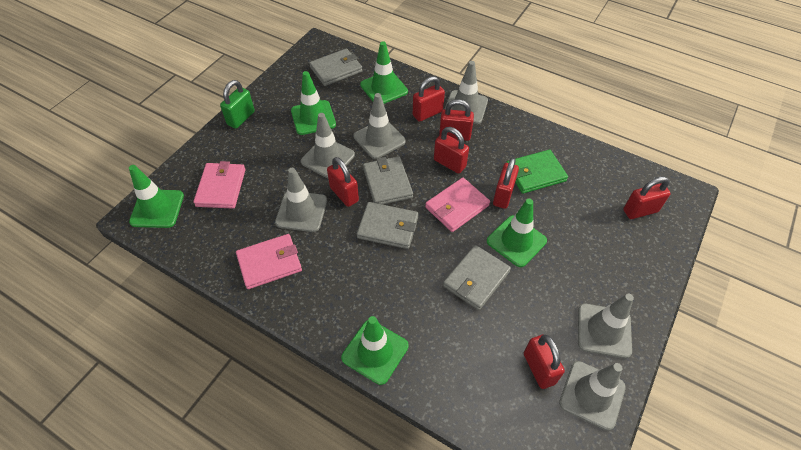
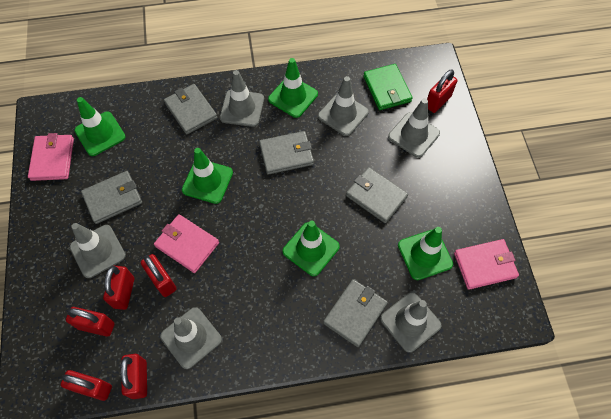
green padlock: 1 -> 0
grey wallet: 4 -> 5
red padlock: 7 -> 6

